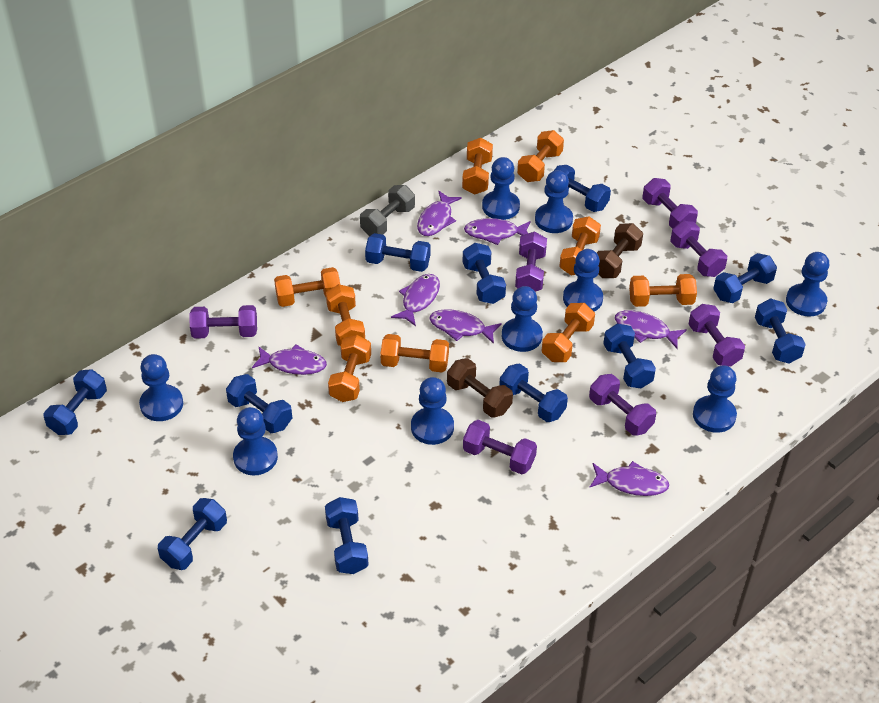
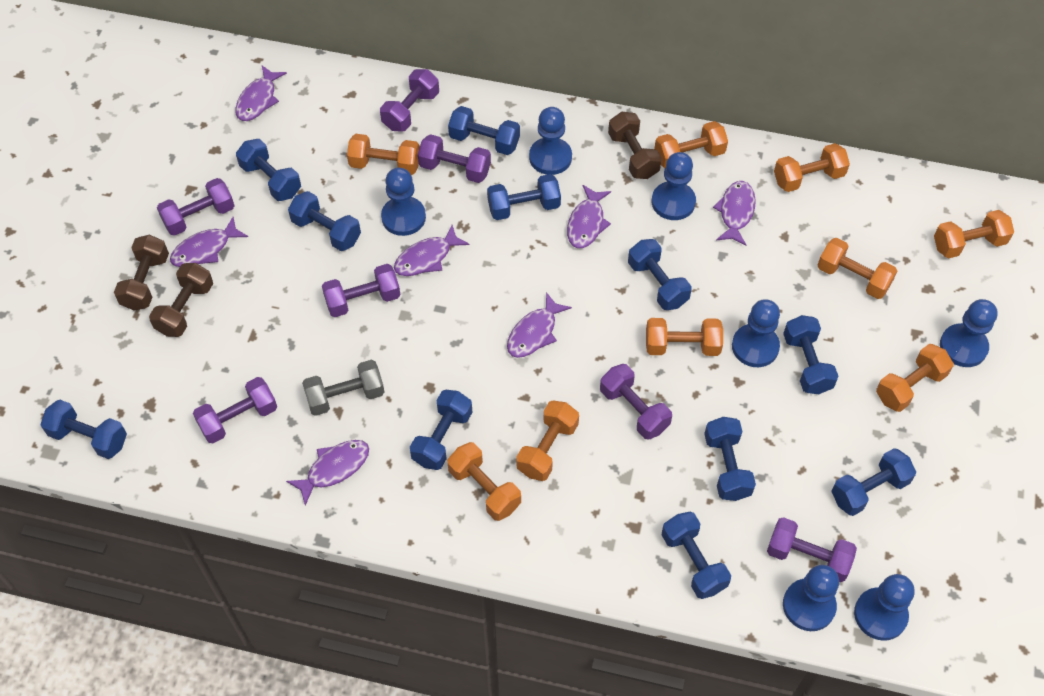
blue pawn: 9 -> 7
brown dumbbell: 2 -> 3

